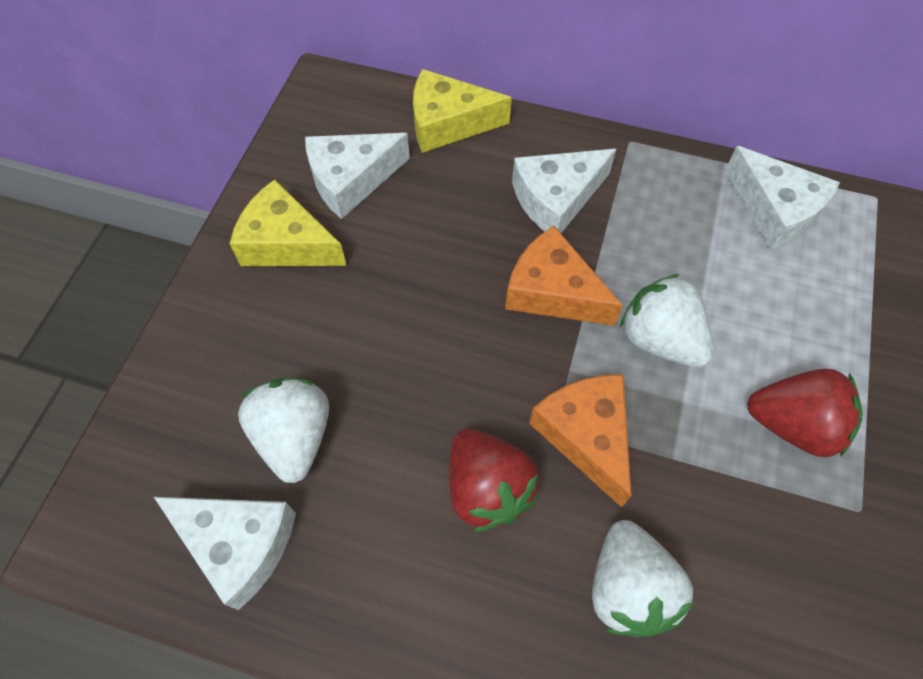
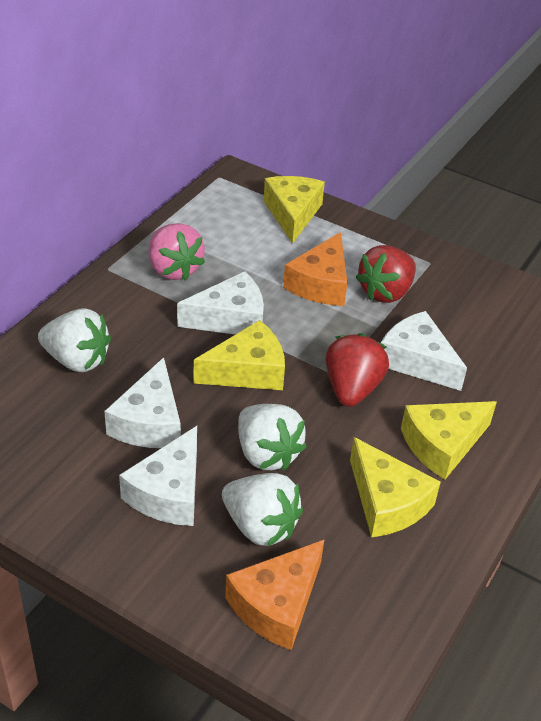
pink strawberry: 0 -> 1
yellow cheese: 2 -> 4

